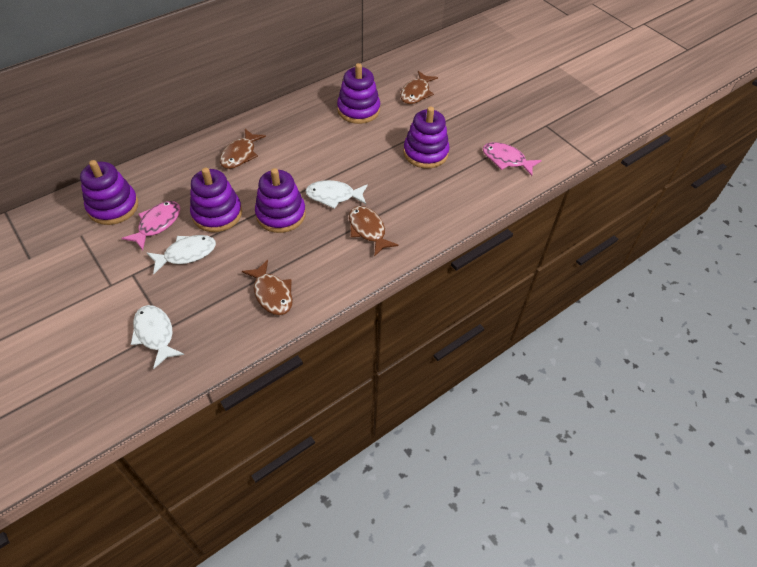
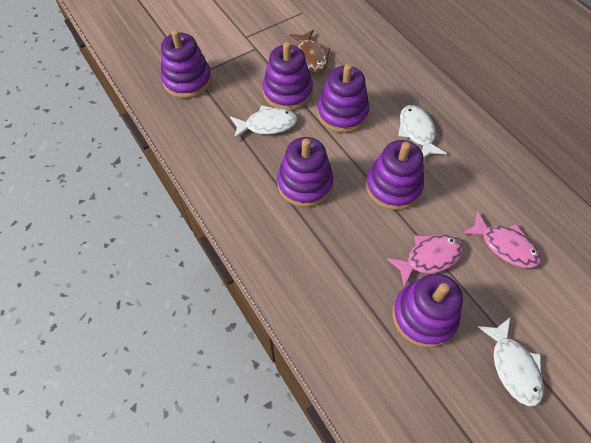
brown fish: 4 -> 1
purple stacking toy: 5 -> 6

